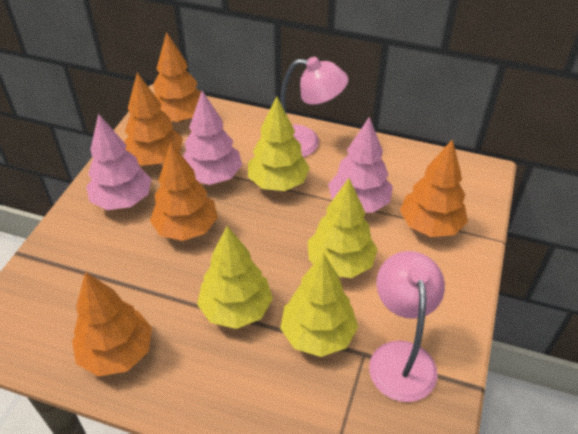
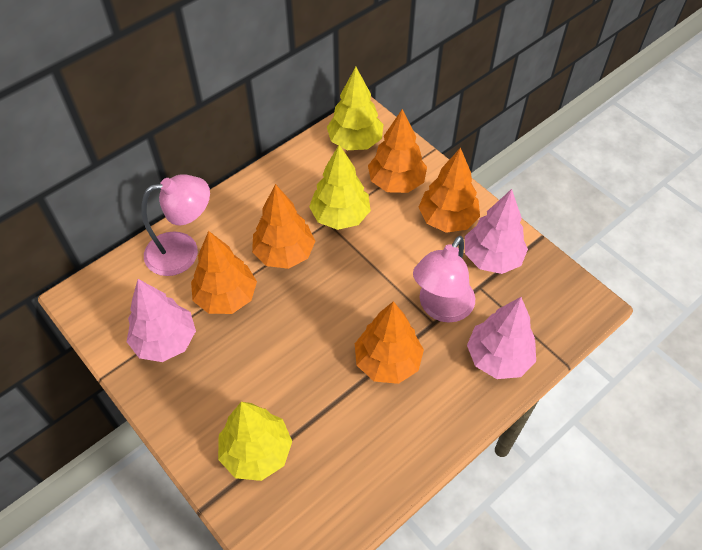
yellow tree: 4 -> 3

